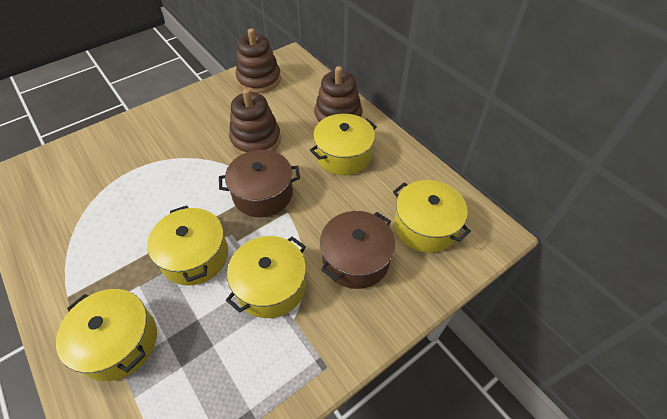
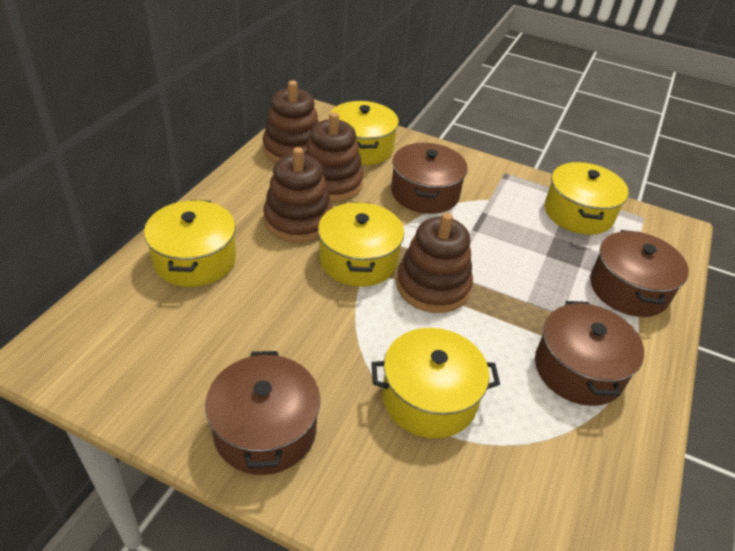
brown pot: 2 -> 4
brown stacking toy: 3 -> 4

